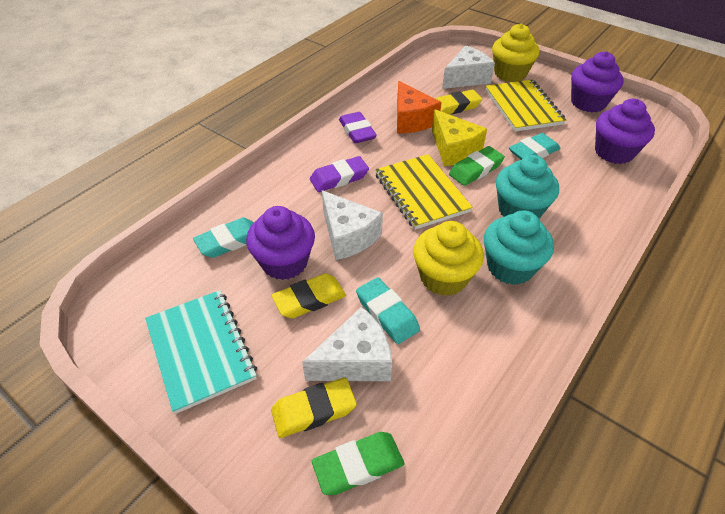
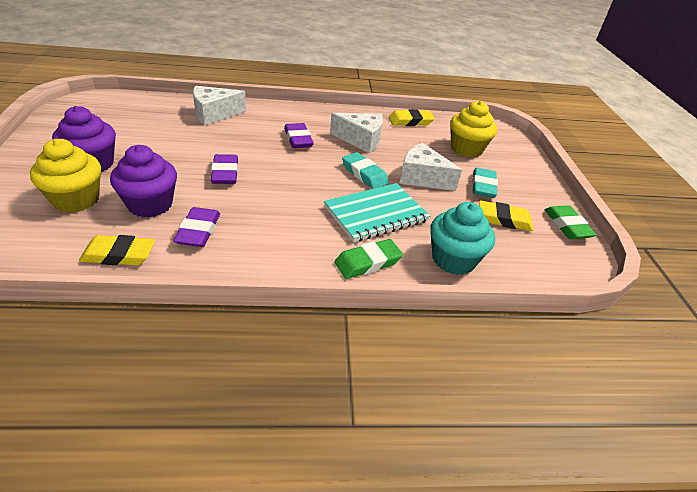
orange cheese: 1 -> 0
purple cupcake: 3 -> 2
purple eraser: 2 -> 3
turquoise cupcake: 2 -> 1
turquoise eraser: 3 -> 2
yellow cheese: 1 -> 0
yellow notebook: 2 -> 0

